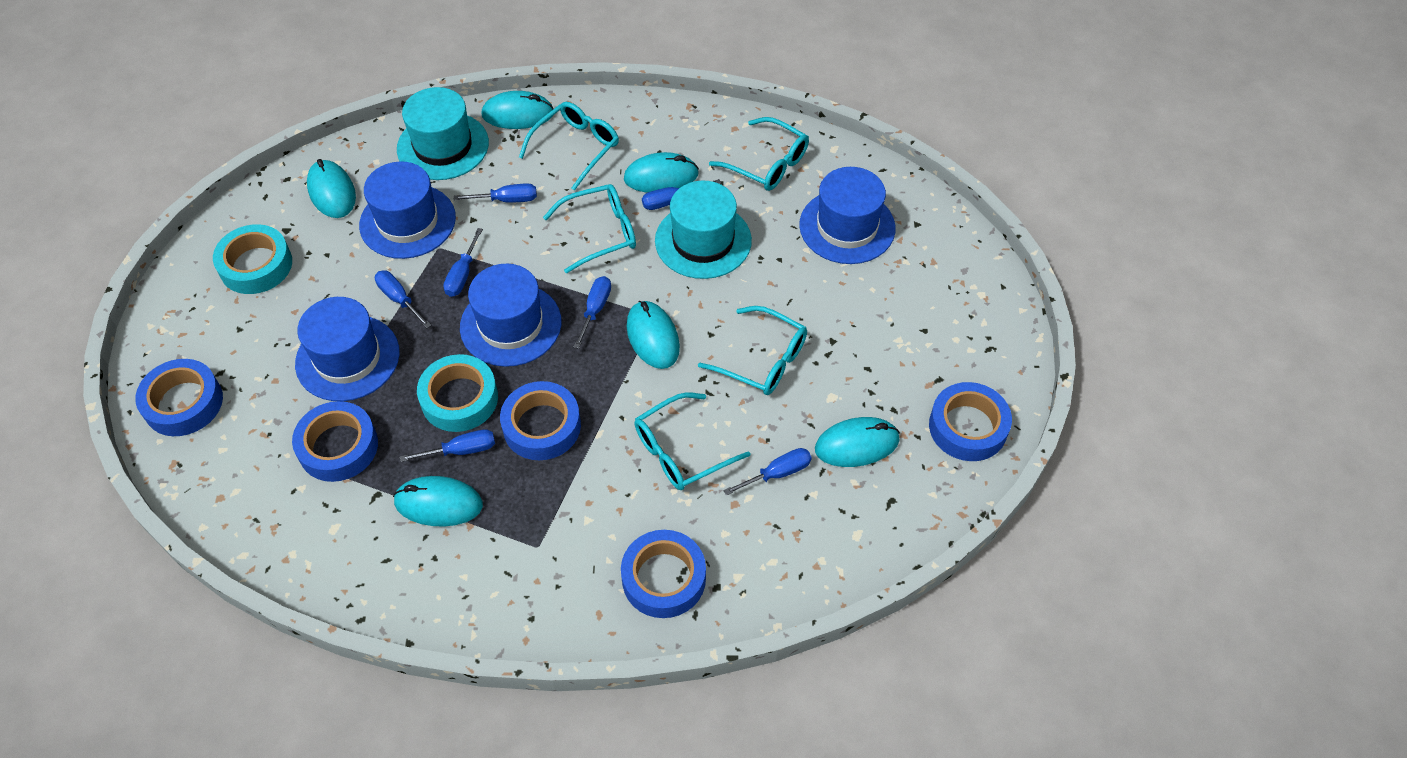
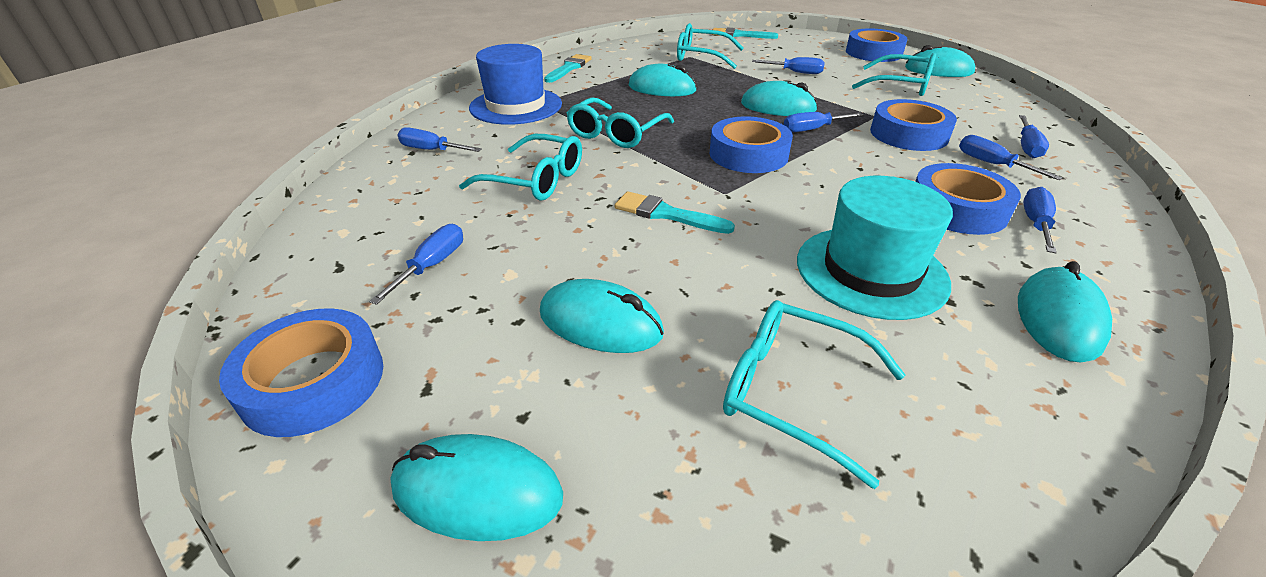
blue hat: 4 -> 1
turquoise brush: 0 -> 3
turquoise hat: 2 -> 1
turquoise tape: 2 -> 0

